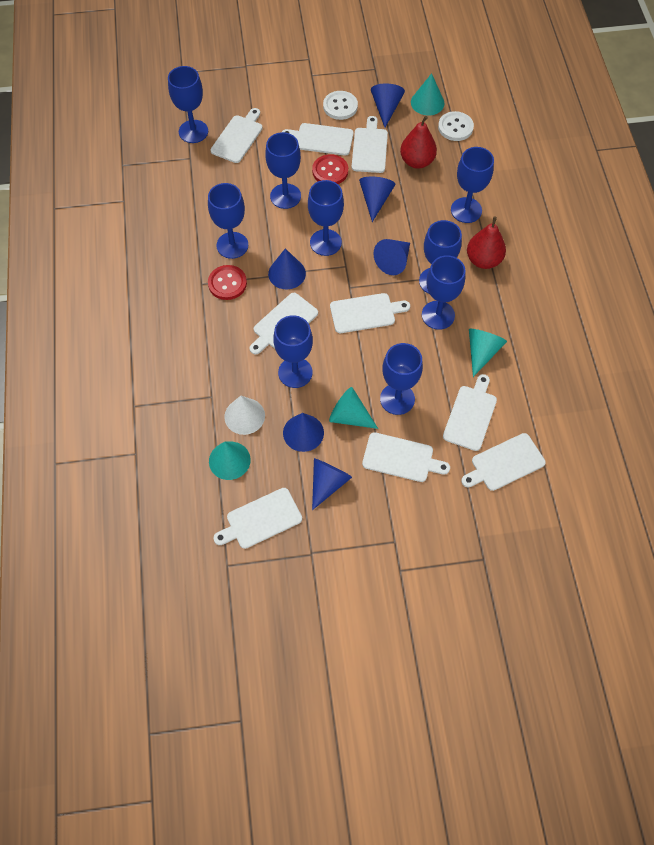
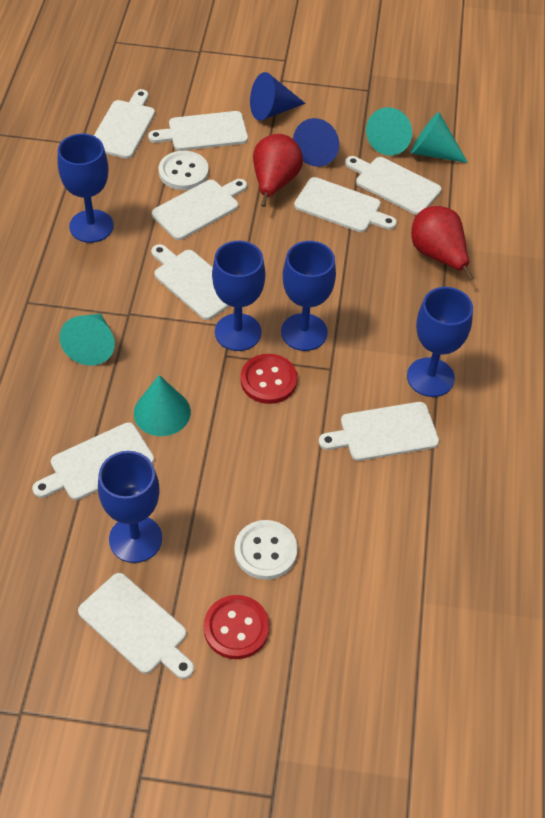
blue cone: 6 -> 2
blue goblet: 9 -> 5
white cone: 1 -> 0

